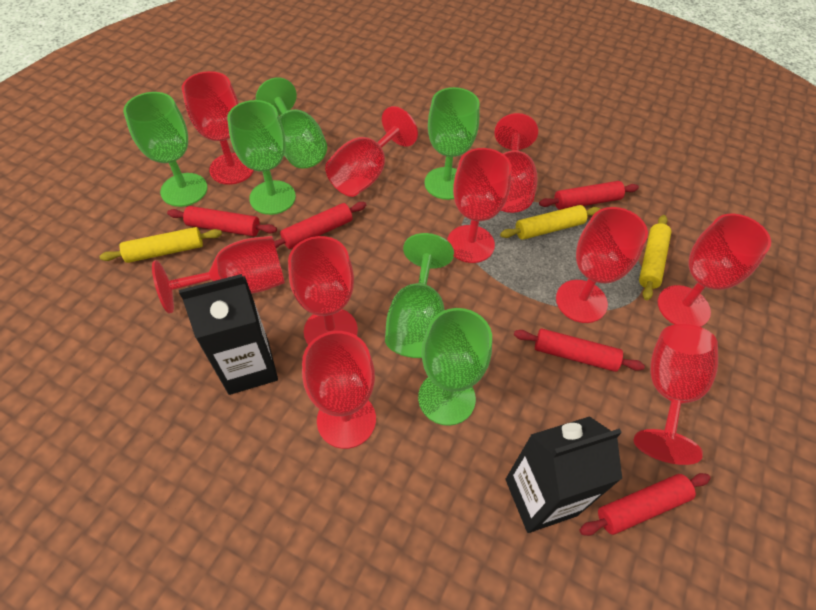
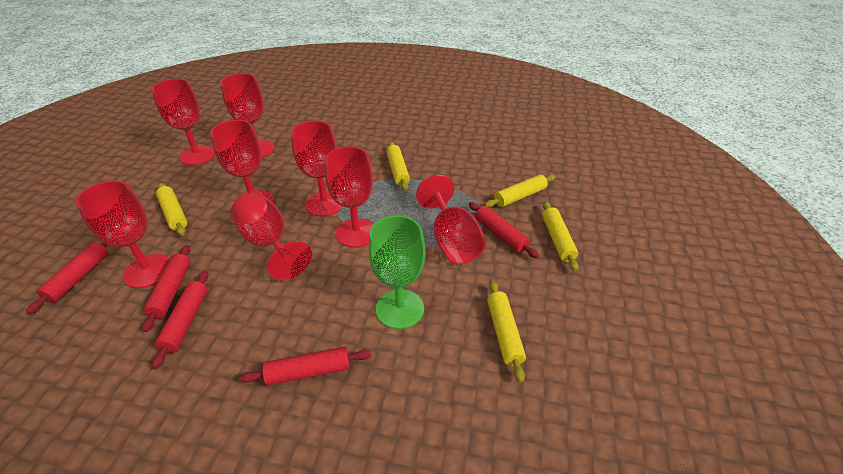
black carton: 2 -> 0
green goblet: 6 -> 1
red goblet: 10 -> 8
yellow rolling pin: 3 -> 5

